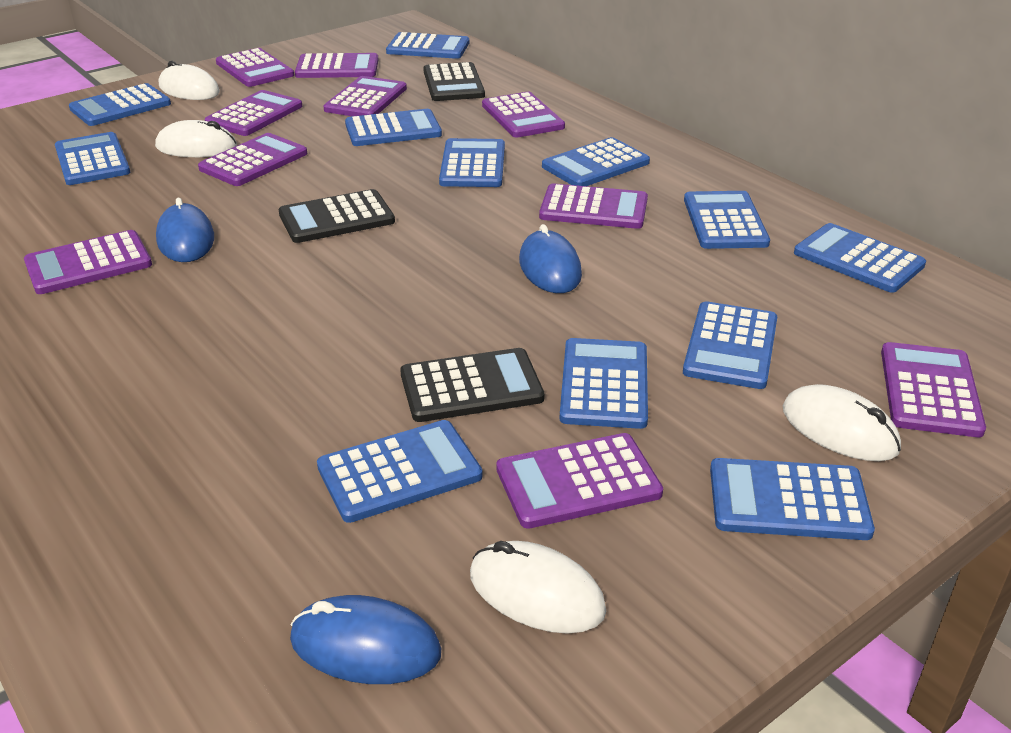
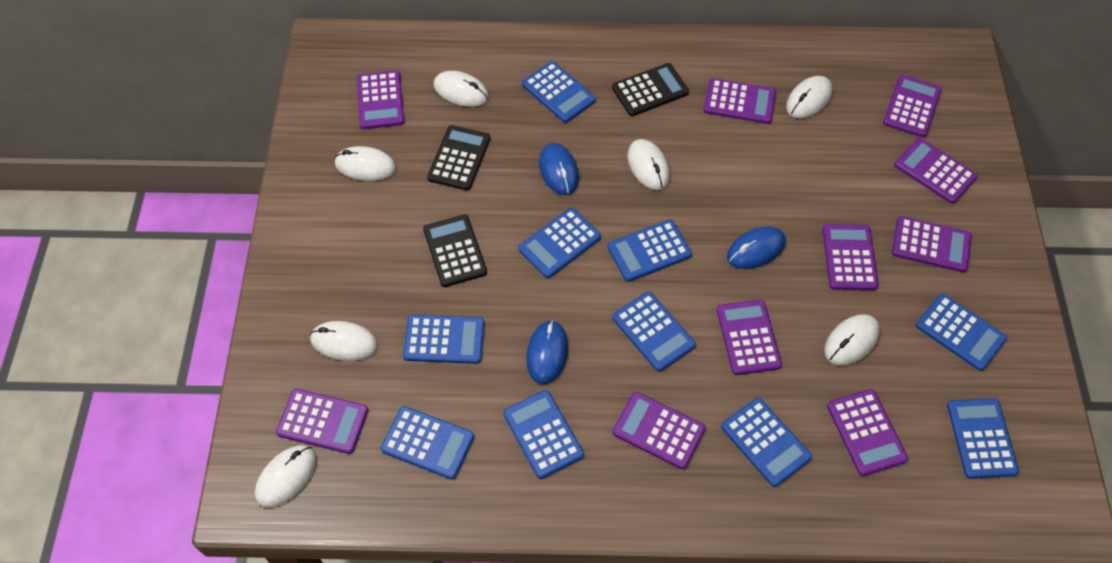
blue calculator: 12 -> 10
white mouse: 4 -> 7

